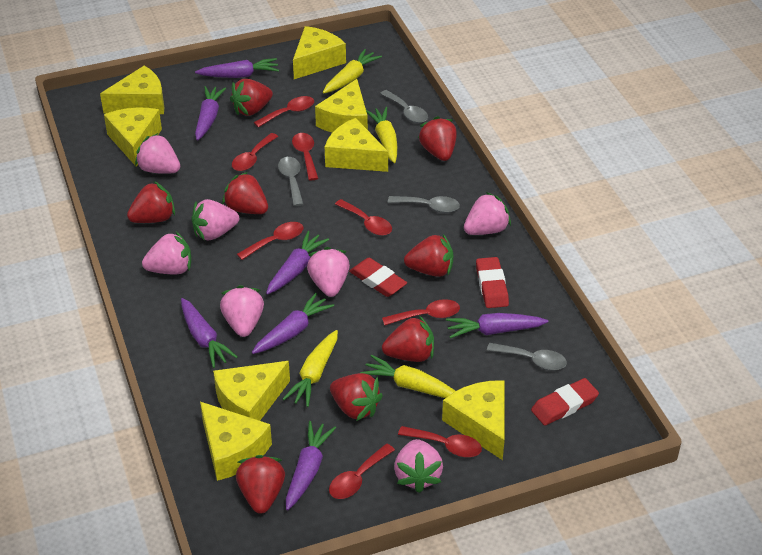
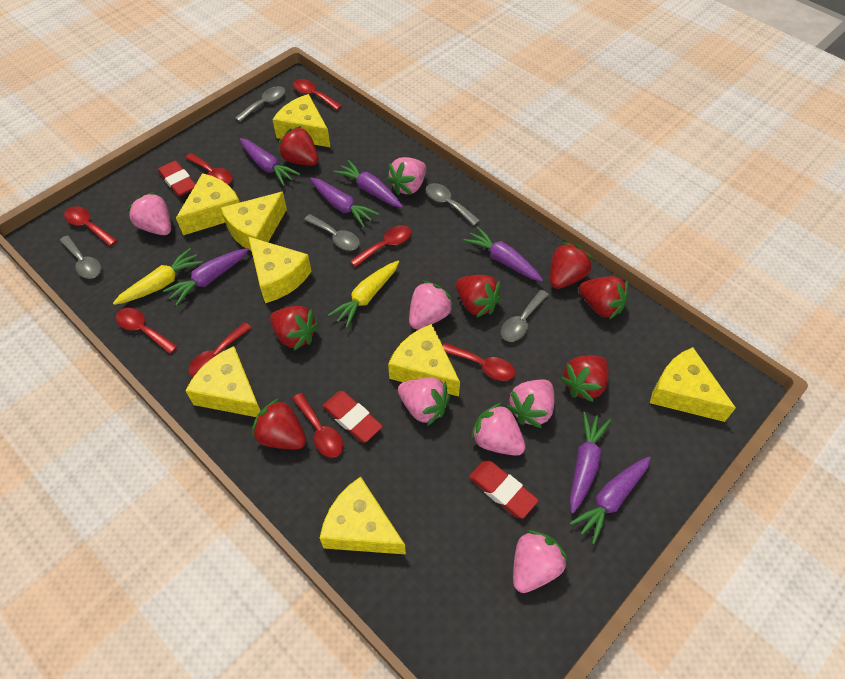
grey spoon: 4 -> 5
red strawberry: 8 -> 7
yellow carrot: 4 -> 2

